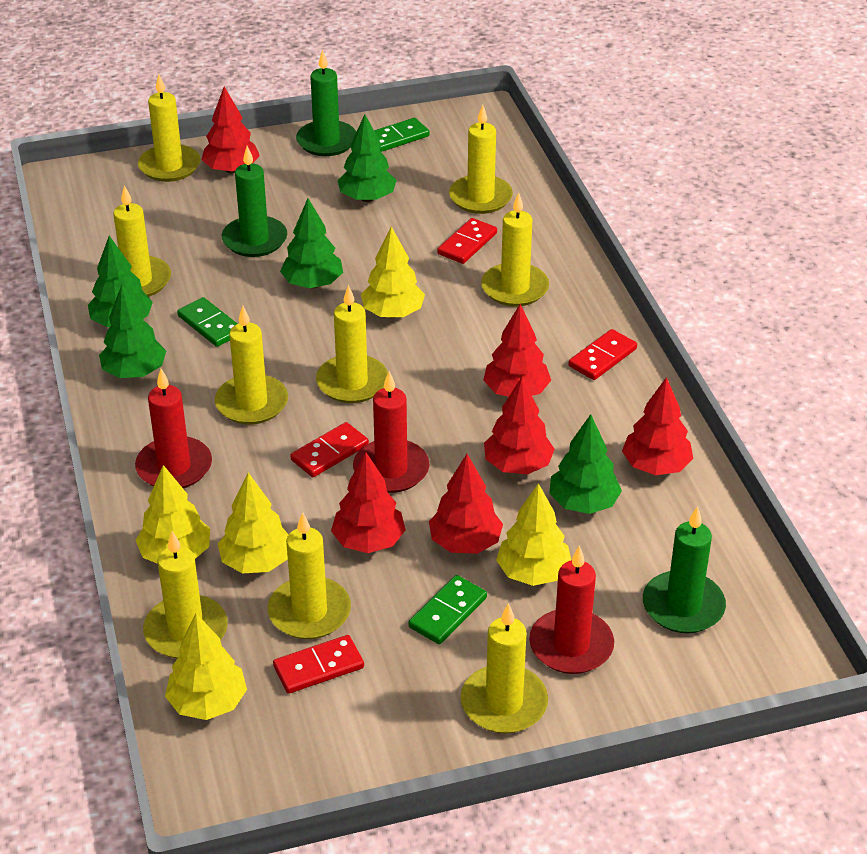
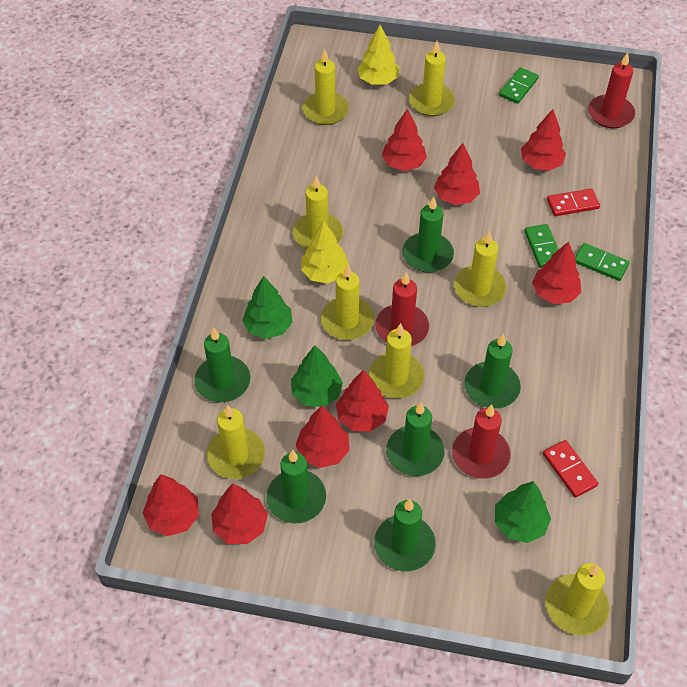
green candle: 3 -> 6
green tree: 5 -> 3
red domino: 4 -> 2
red tree: 6 -> 8
yellow candle: 9 -> 8
yellow tree: 5 -> 2

